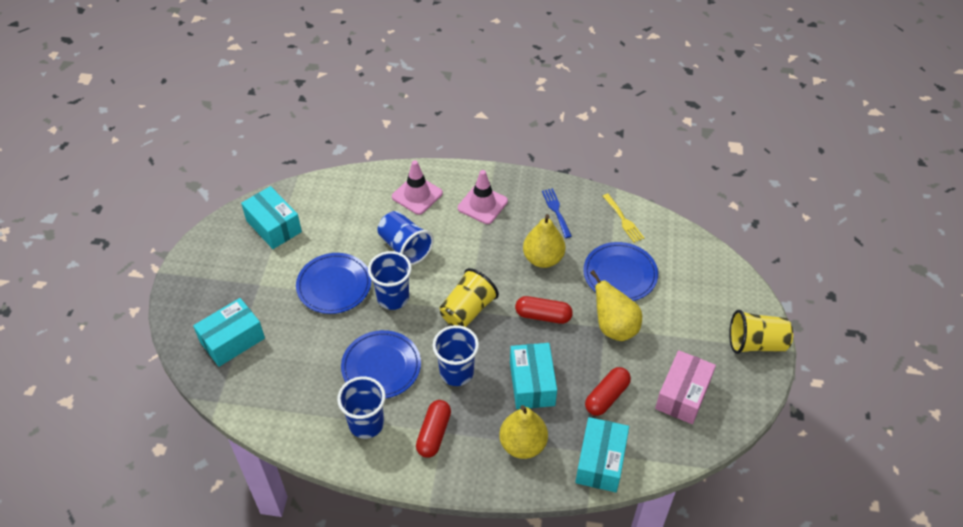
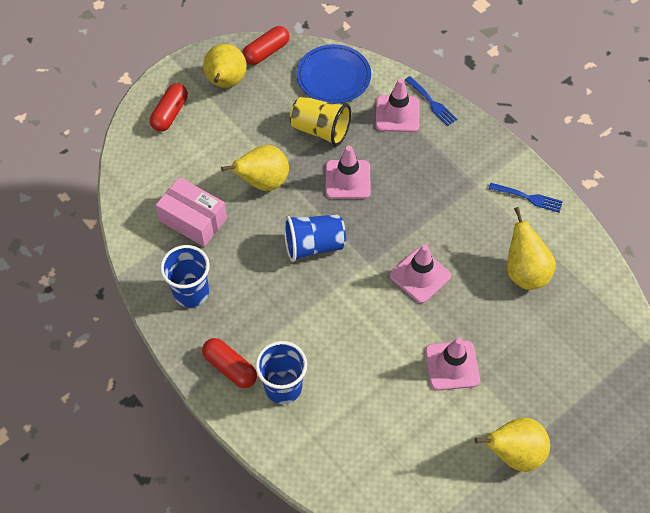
blue cup: 4 -> 3
blue fork: 1 -> 2
blue plate: 3 -> 1
pink traffic cone: 2 -> 4
turquoise box: 4 -> 0
yellow cup: 2 -> 1
yellow fork: 1 -> 0
yellow pear: 3 -> 4

